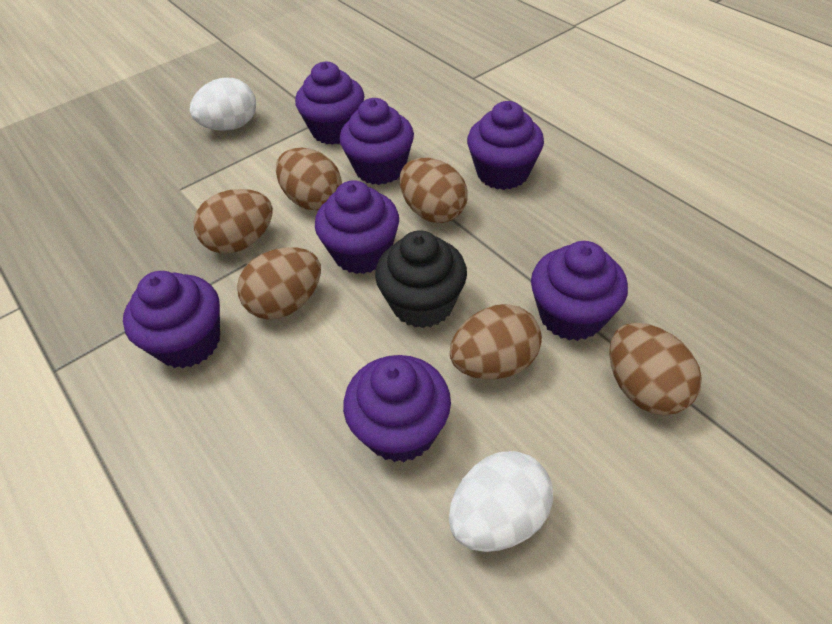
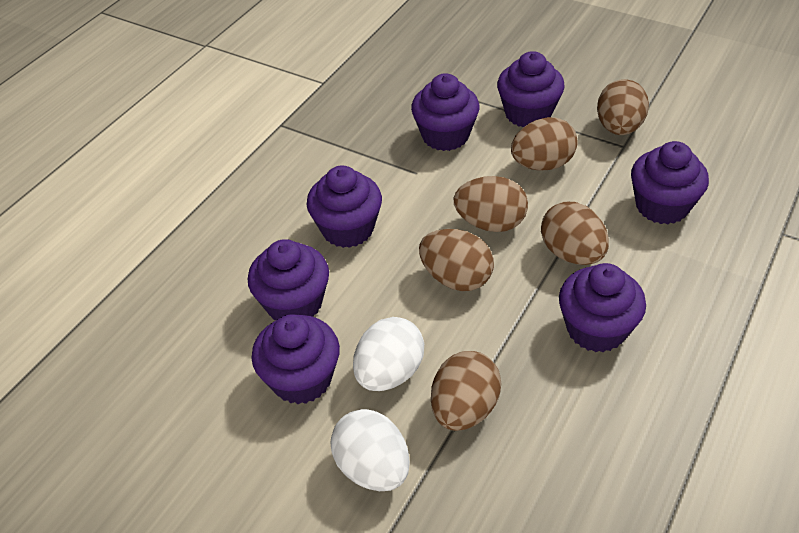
black cupcake: 1 -> 0

